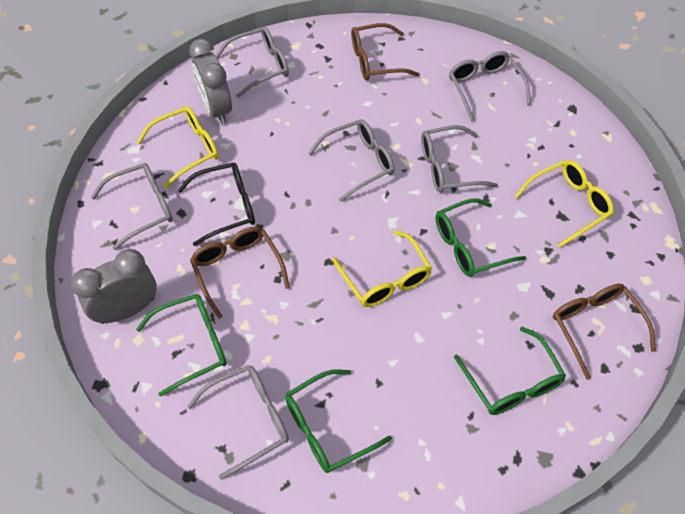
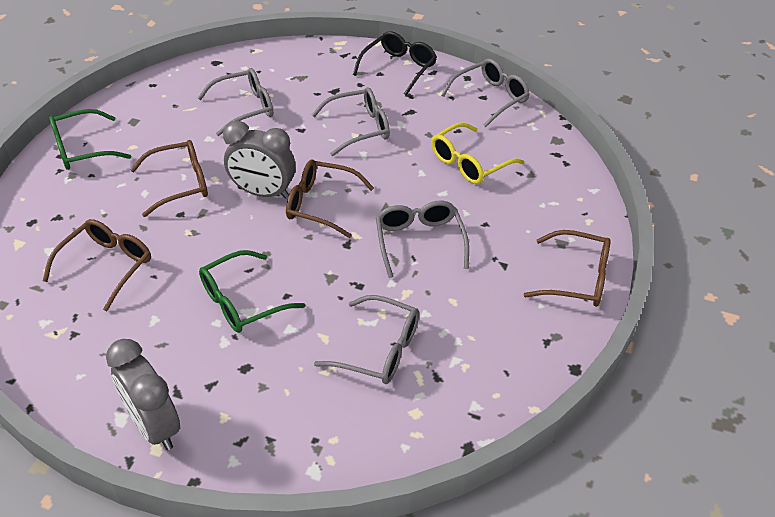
brown glasses: 3 -> 4
green glasses: 4 -> 2
grey glasses: 6 -> 5
yellow glasses: 3 -> 1

